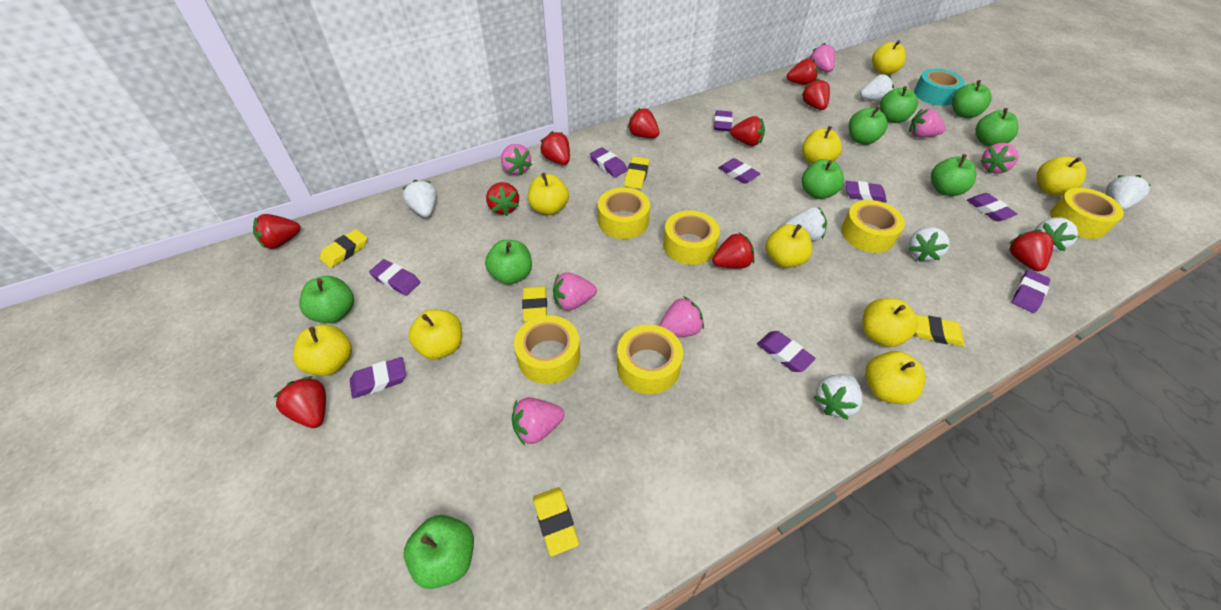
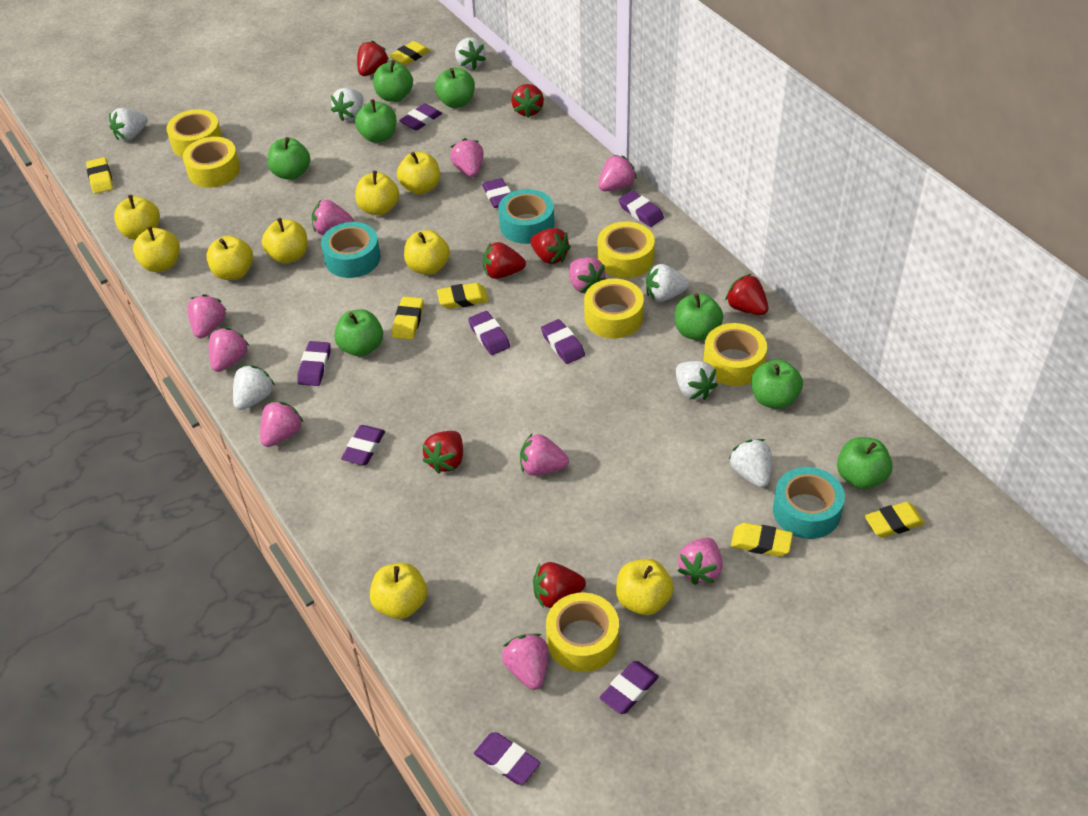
green apple: 9 -> 8
pink strawberry: 7 -> 10
red strawberry: 10 -> 7
turquoise tape: 1 -> 3
yellow eraser: 5 -> 6

